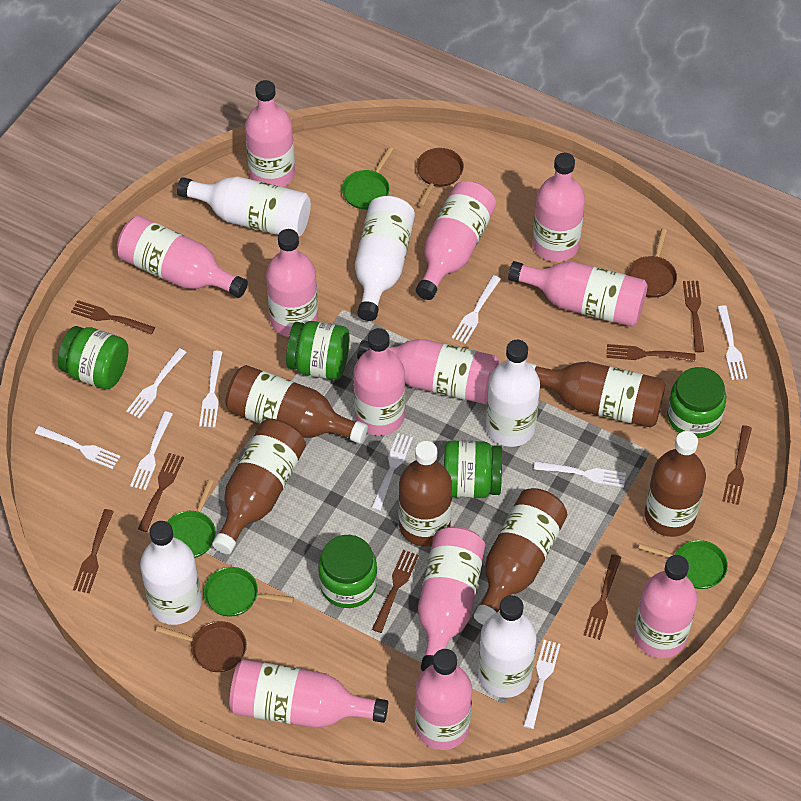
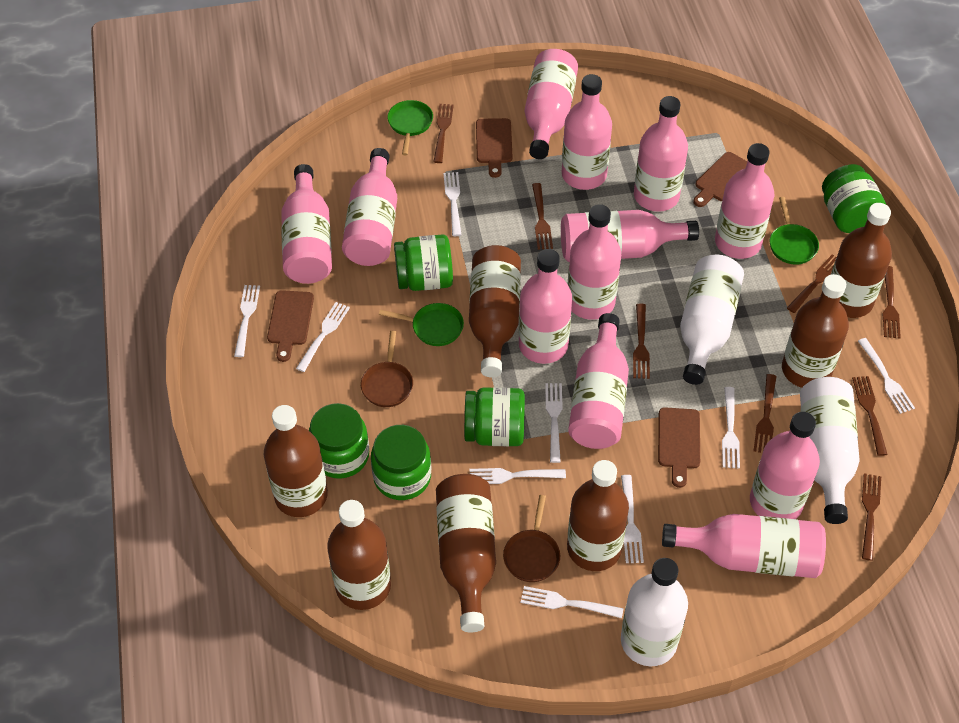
brown bottle: 6 -> 7
brown cutting board: 0 -> 4
brown pan: 3 -> 2
green pan: 4 -> 3
white bottle: 5 -> 3

